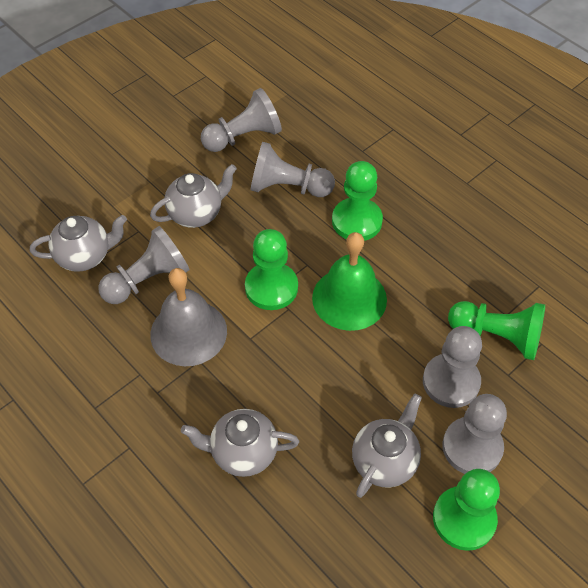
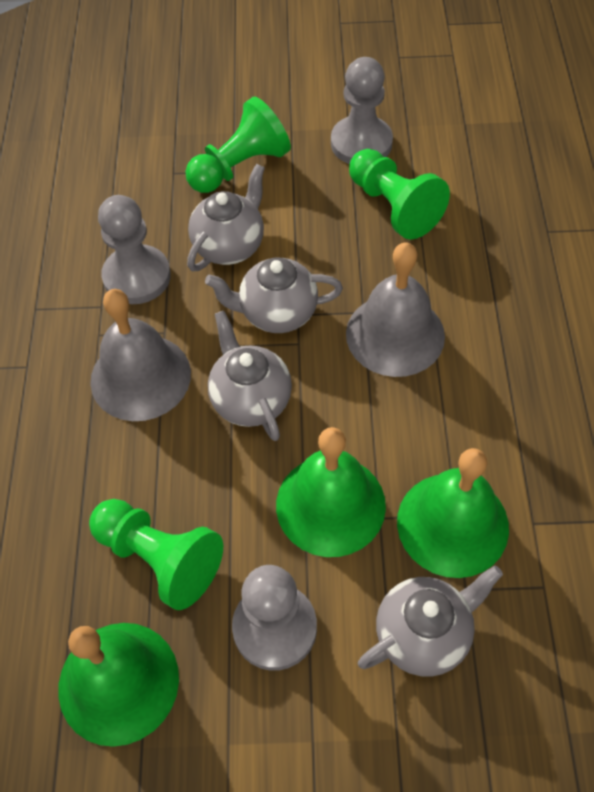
green bell: 1 -> 3
green pawn: 4 -> 3
grey bell: 1 -> 2
grey pawn: 5 -> 3

